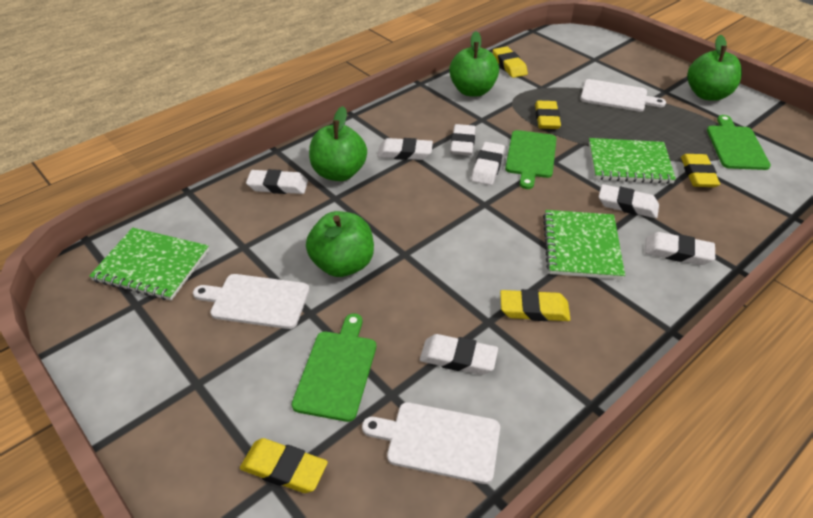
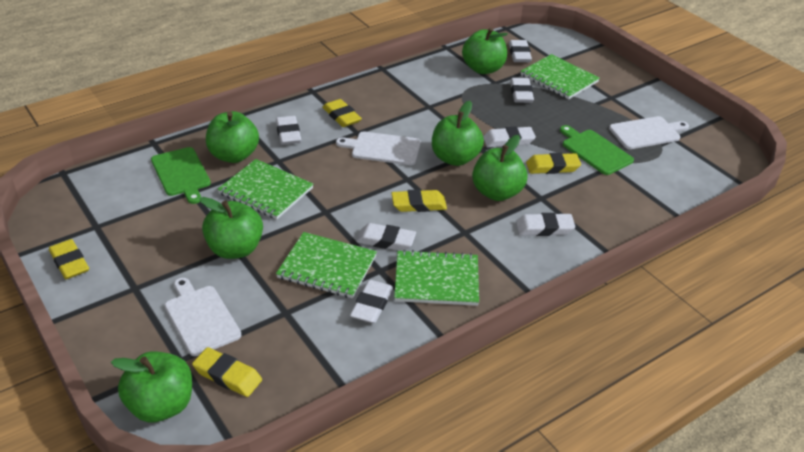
green apple: 4 -> 6
green cutting board: 3 -> 2
green notebook: 3 -> 4

